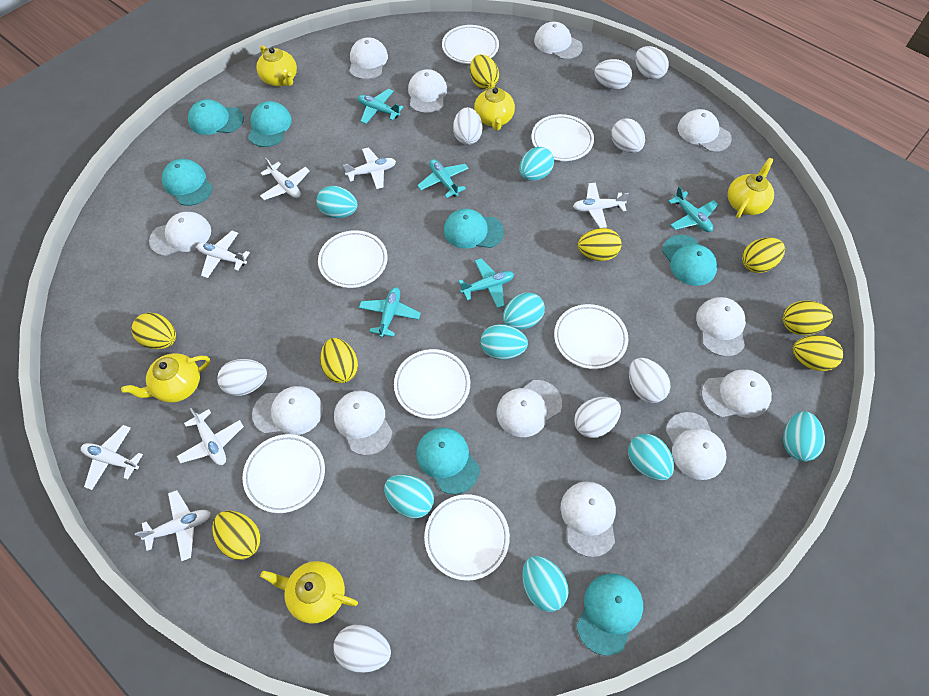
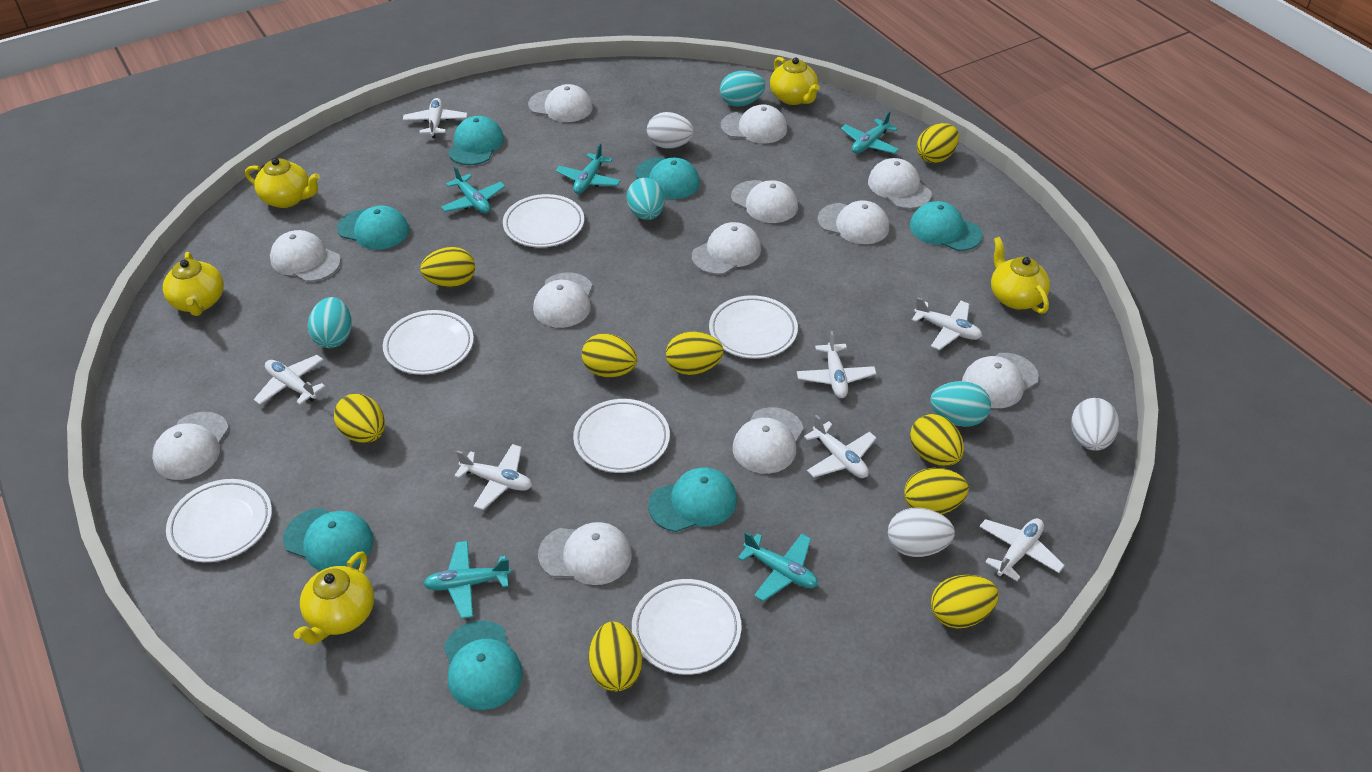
turquoise egg: 8 -> 4
white egg: 8 -> 3
white plate: 7 -> 6
yellow egg: 8 -> 9

